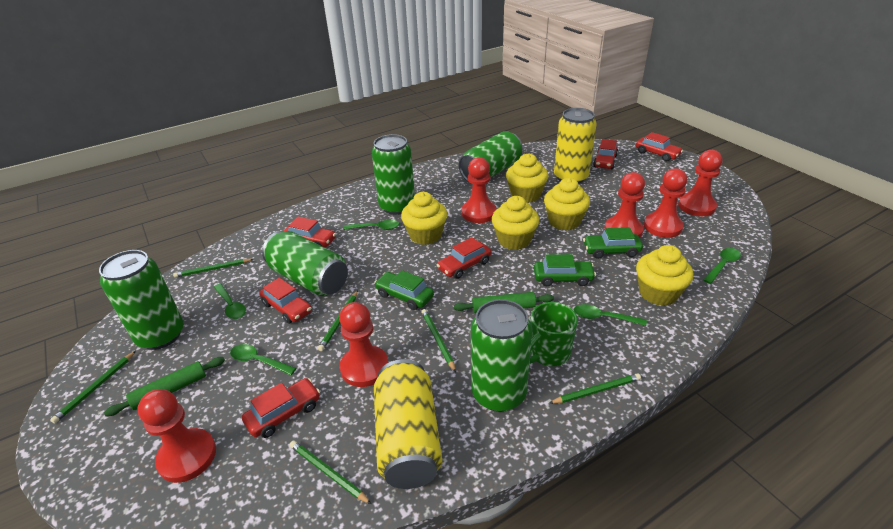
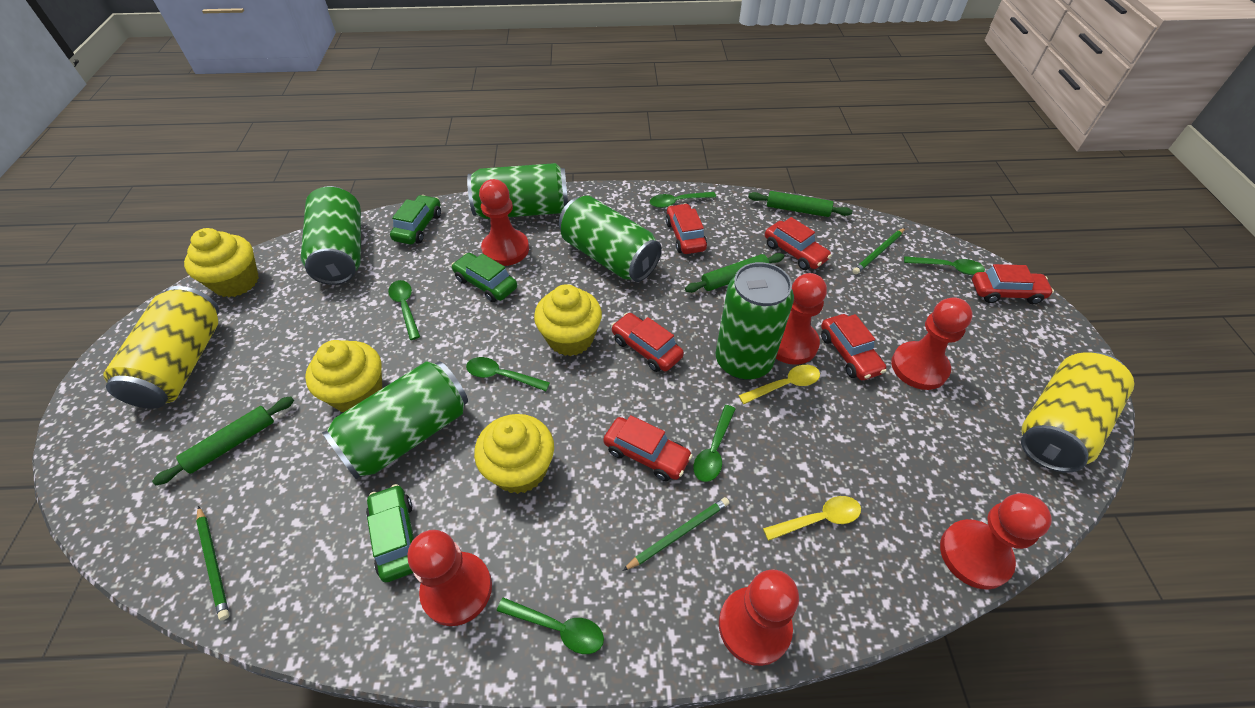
green mug: 1 -> 0
green pencil: 6 -> 3
green rolling pin: 2 -> 3
green spoon: 5 -> 6
yellow cupcake: 5 -> 4
yellow spoon: 0 -> 2

